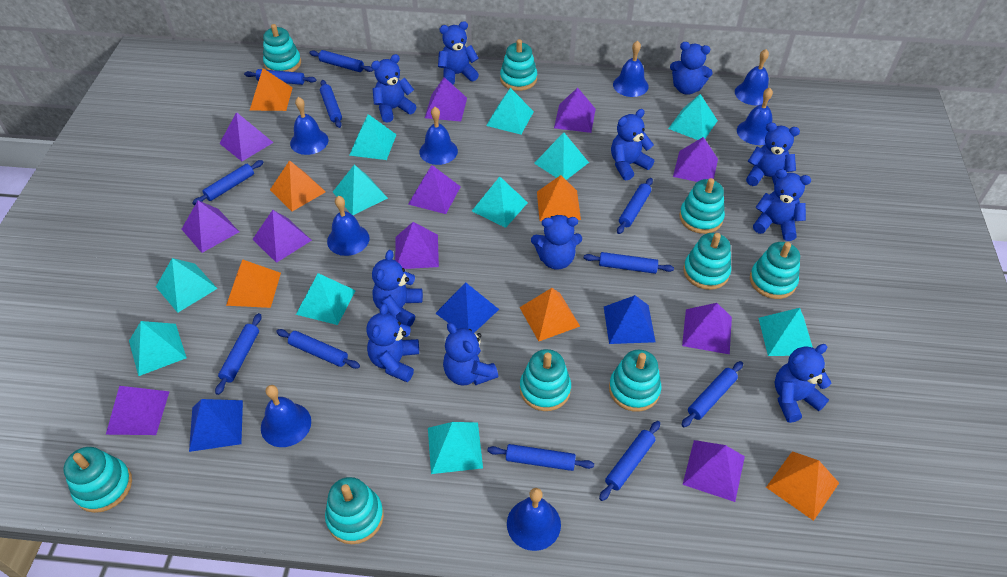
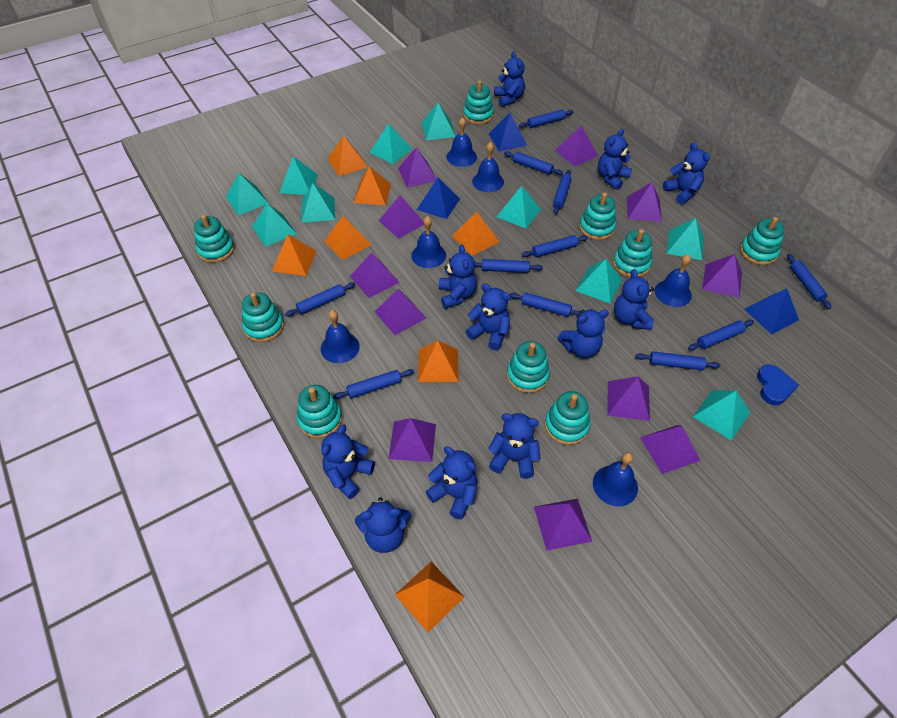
blue bell: 8 -> 6
blue heart: 0 -> 1
orange pyramid: 6 -> 7
turquoise pyramid: 11 -> 10

